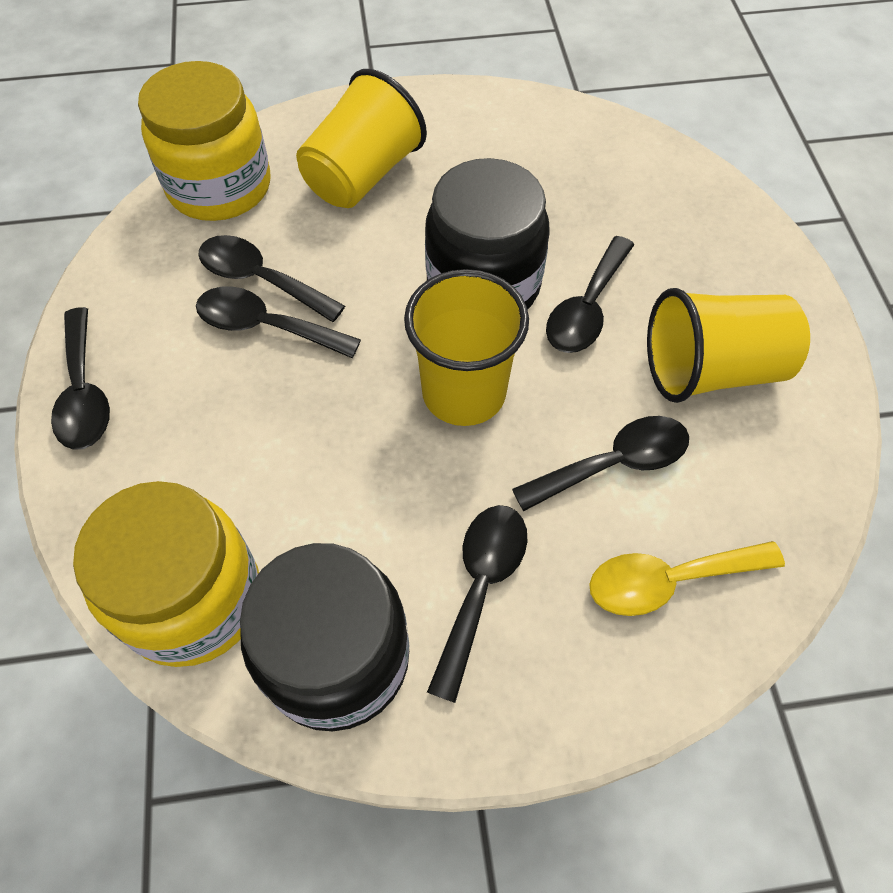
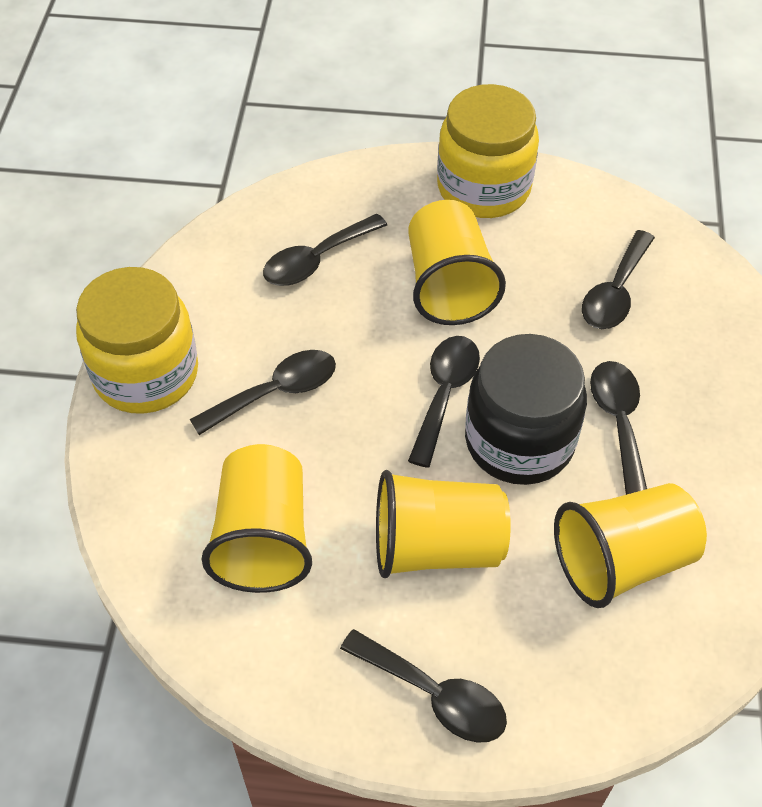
black jar: 2 -> 1
yellow cup: 3 -> 4
yellow spoon: 1 -> 0

